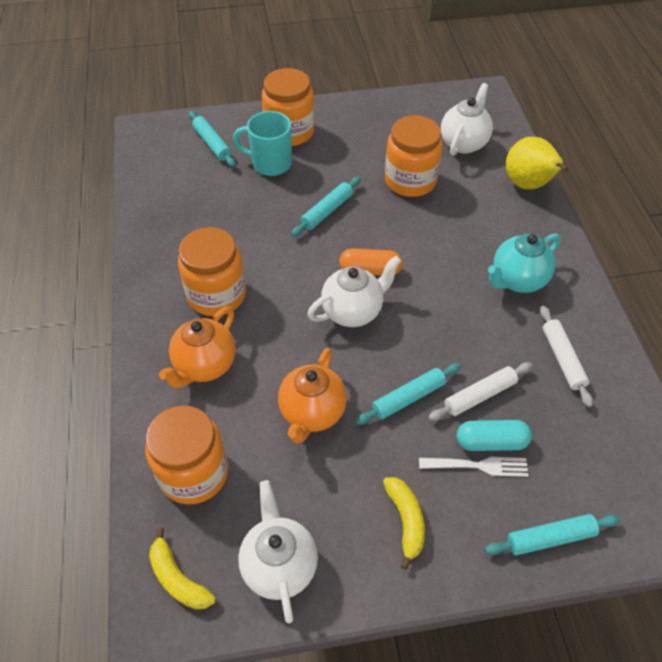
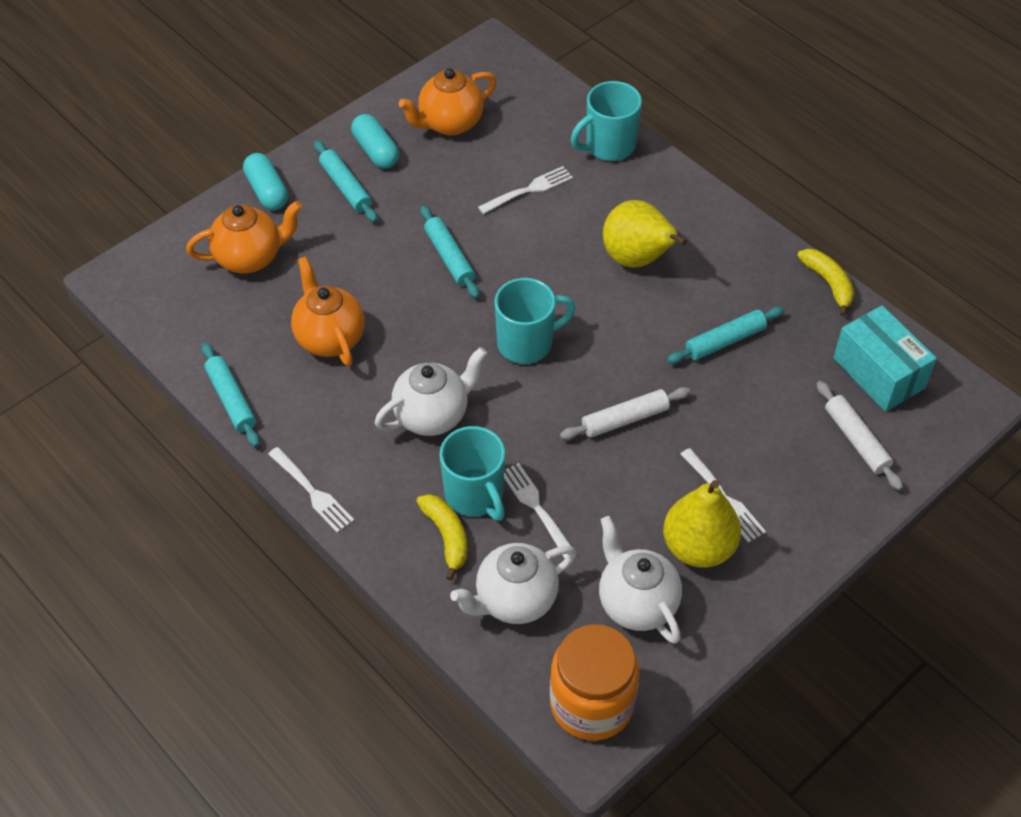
orange capsule: 1 -> 0
orange jar: 4 -> 1
orange teapot: 2 -> 3
turquoise box: 0 -> 1
turquoise capsule: 1 -> 2
turquoise mug: 1 -> 3
turquoise teapot: 1 -> 0
white fork: 1 -> 4
yellow pear: 1 -> 2

